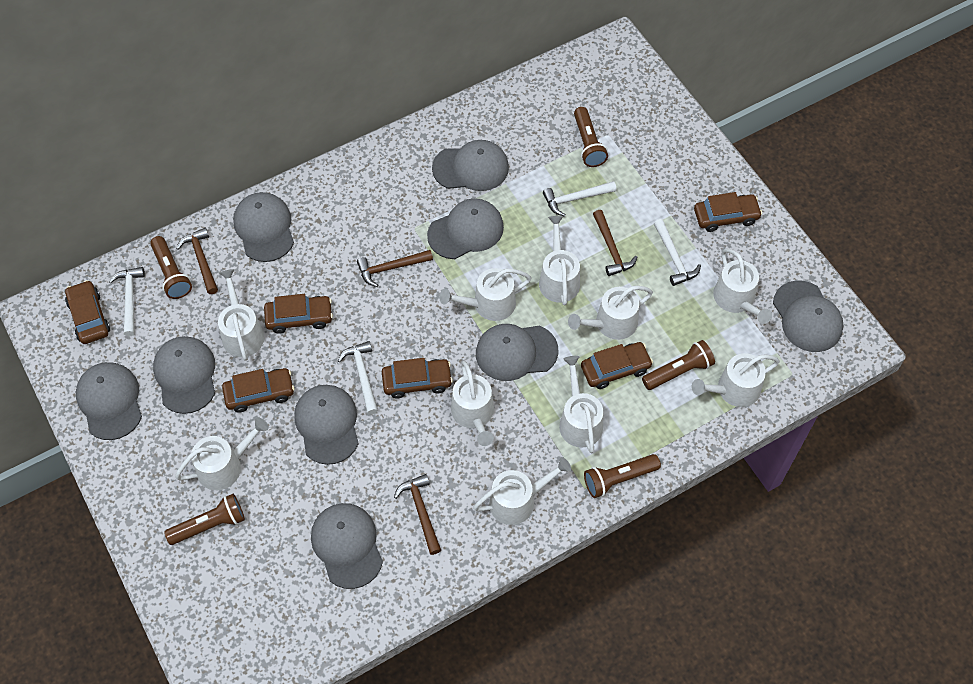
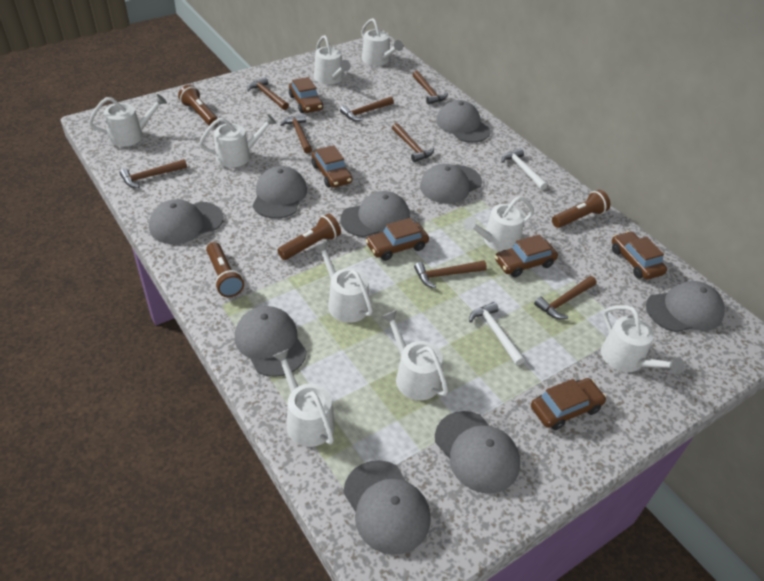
brown flashlight: 5 -> 4
brown hammer: 4 -> 8
white hammer: 4 -> 2
white watering can: 10 -> 9

